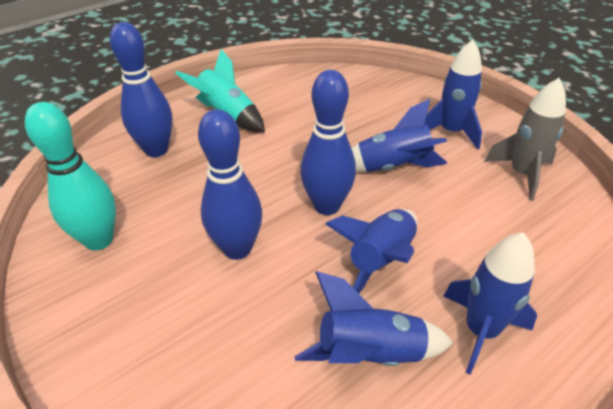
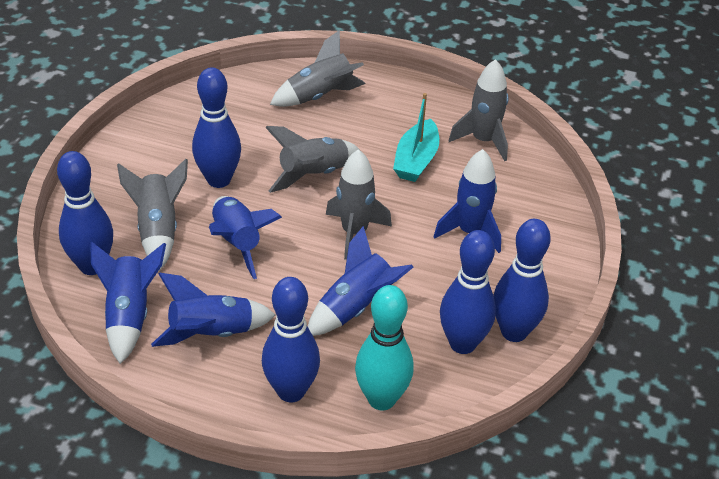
blue bowling pin: 3 -> 5
grey rocket: 1 -> 5
turquoise boat: 0 -> 1
turquoise rocket: 1 -> 0

